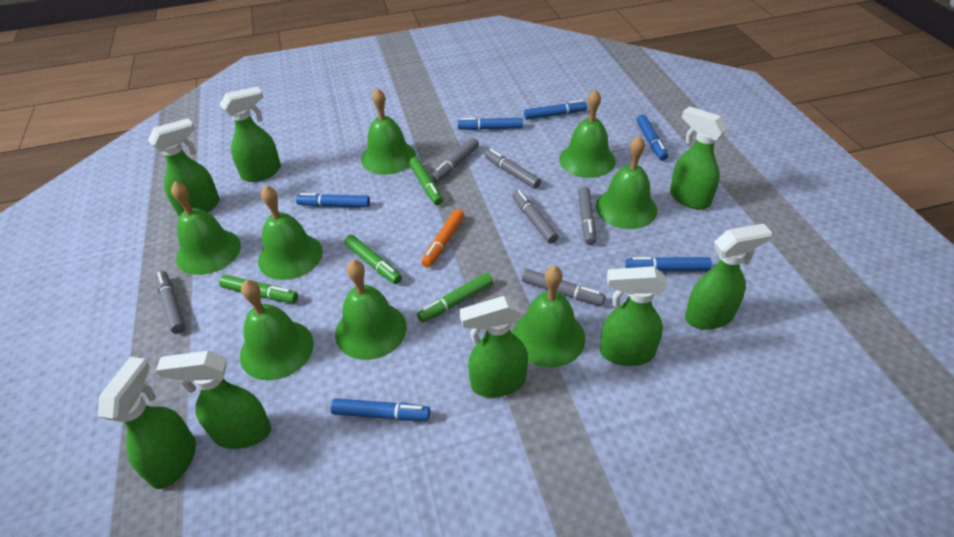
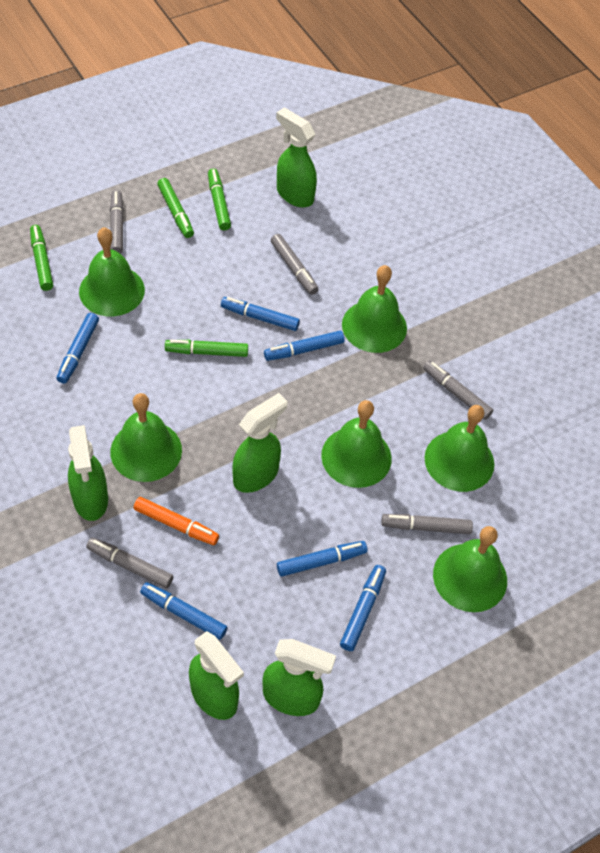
green bell: 8 -> 6
green spray bottle: 8 -> 5
grey marker: 6 -> 5

